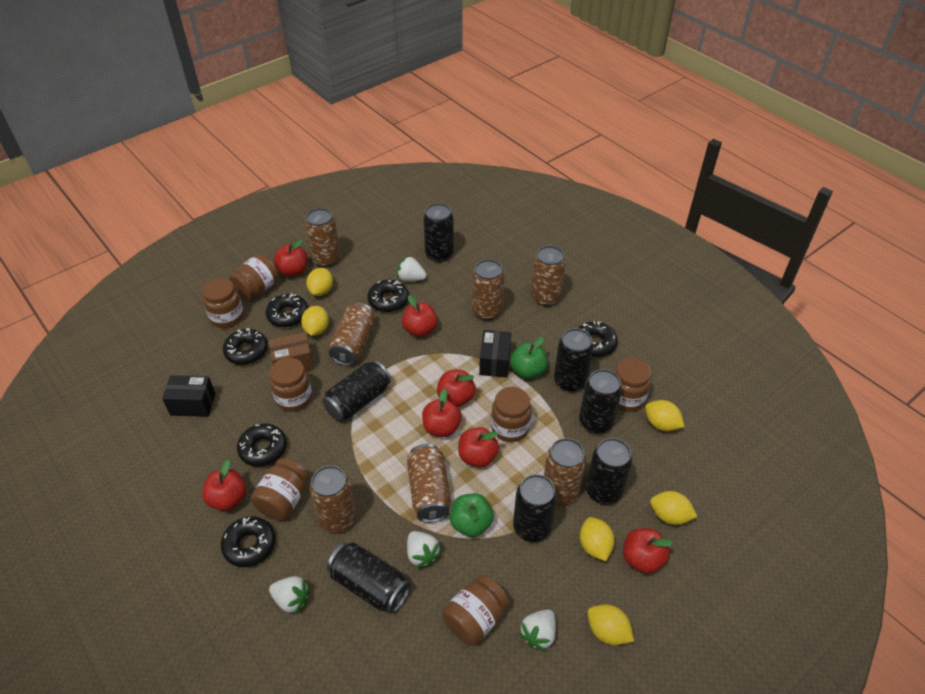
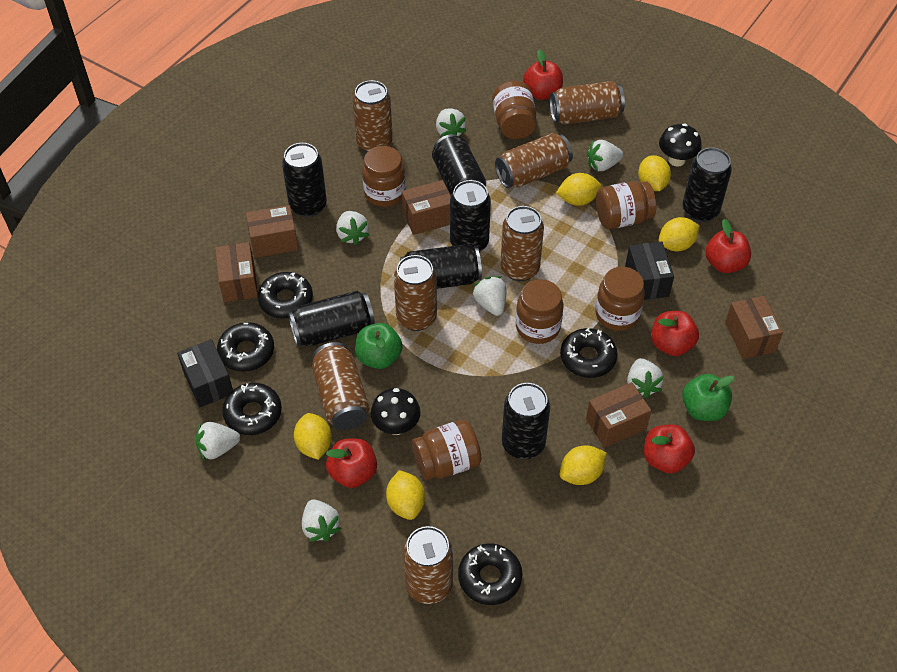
black donut: 6 -> 5
black mushroom: 0 -> 2
brown box: 1 -> 5
brown jar: 7 -> 6
red apple: 7 -> 5
white strawberry: 4 -> 7

